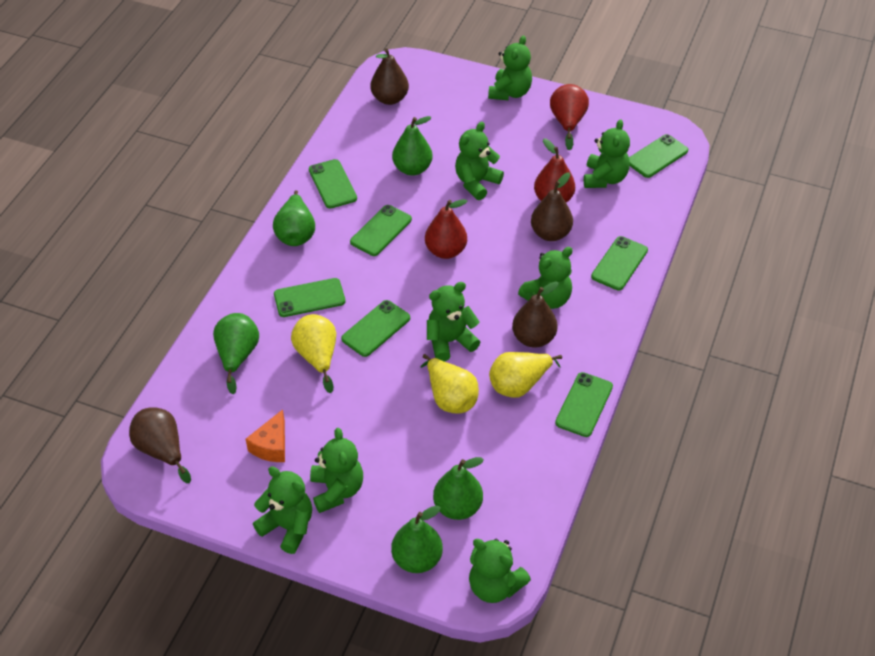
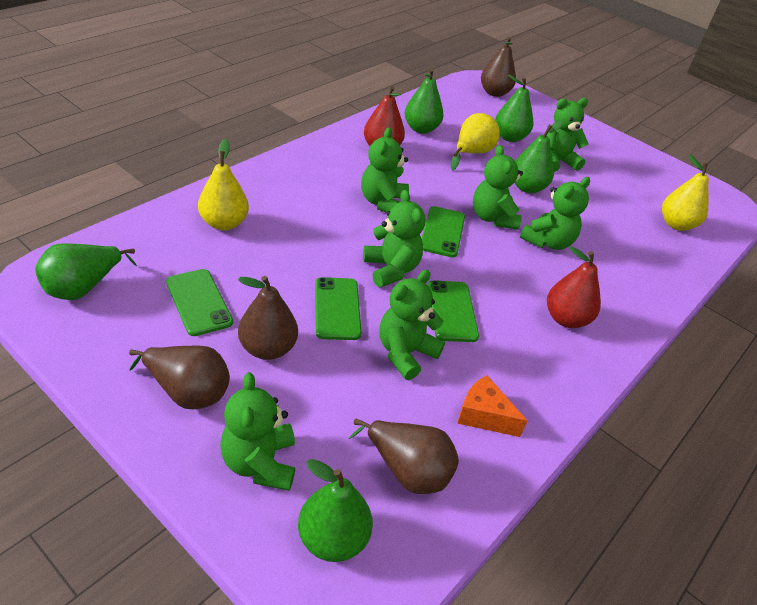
green phone: 7 -> 4
green teddy bear: 8 -> 7
red pear: 3 -> 2

